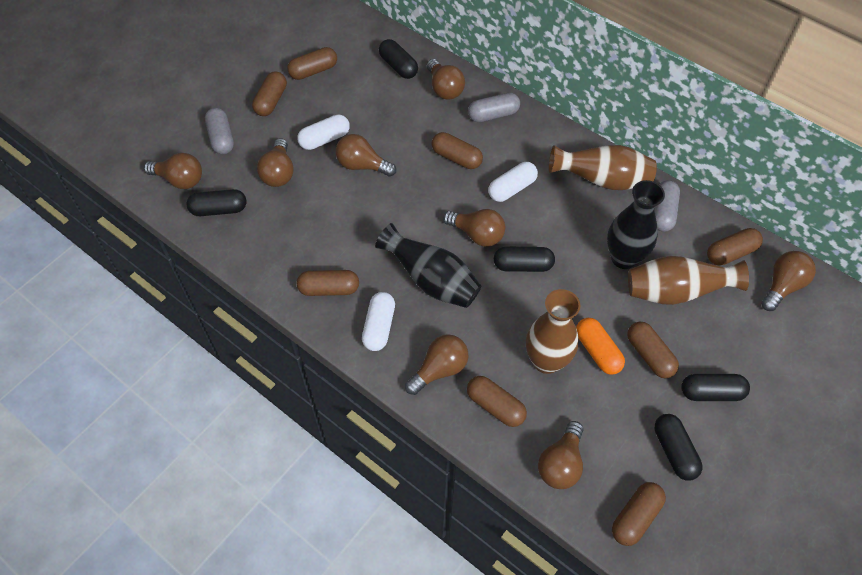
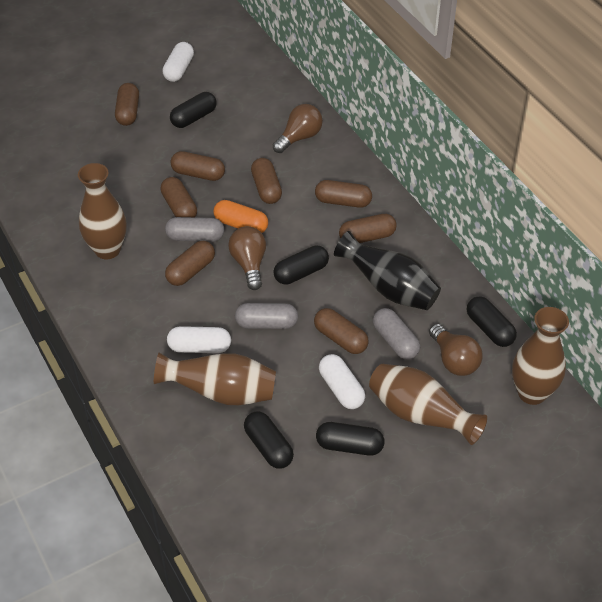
black vase: 2 -> 1
brown light bulb: 8 -> 3
brown vase: 3 -> 4

